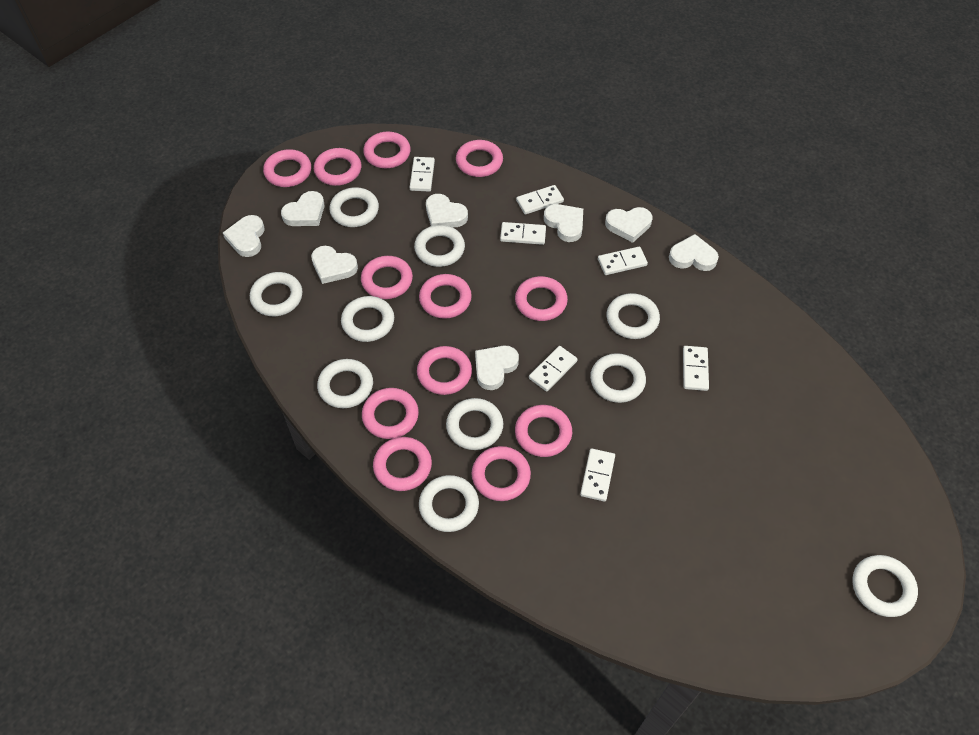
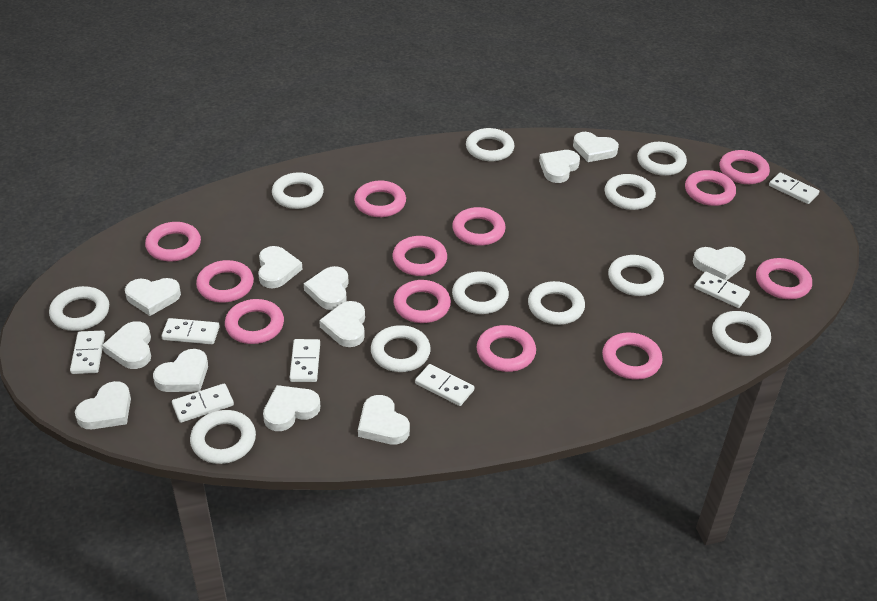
white heart: 8 -> 12
white ring: 10 -> 11

